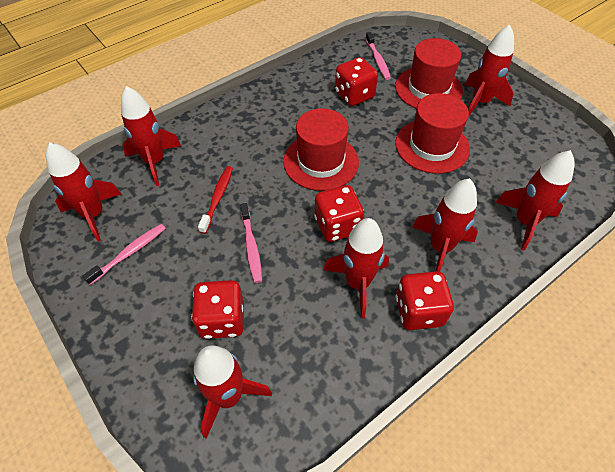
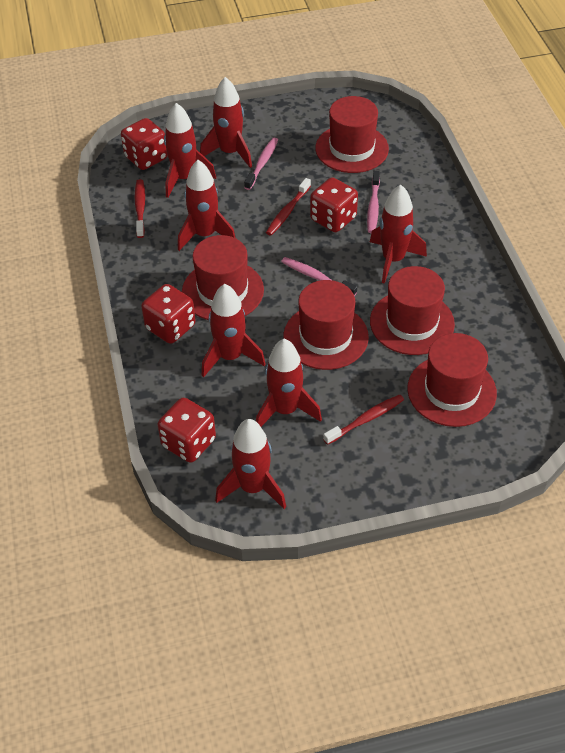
red hat: 3 -> 5
red toothbrush: 1 -> 3

